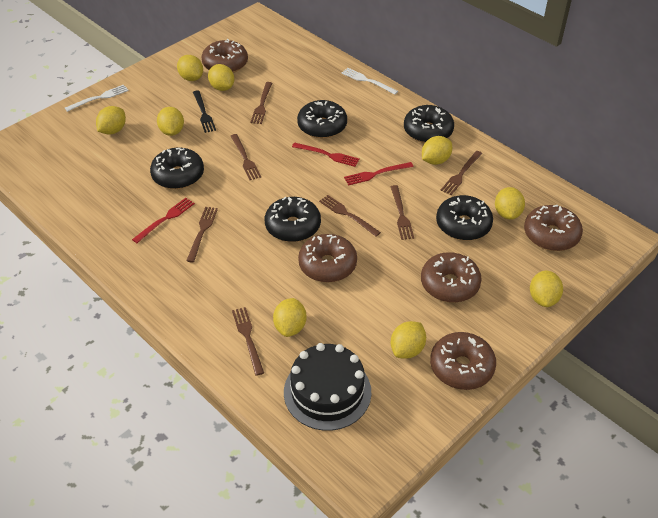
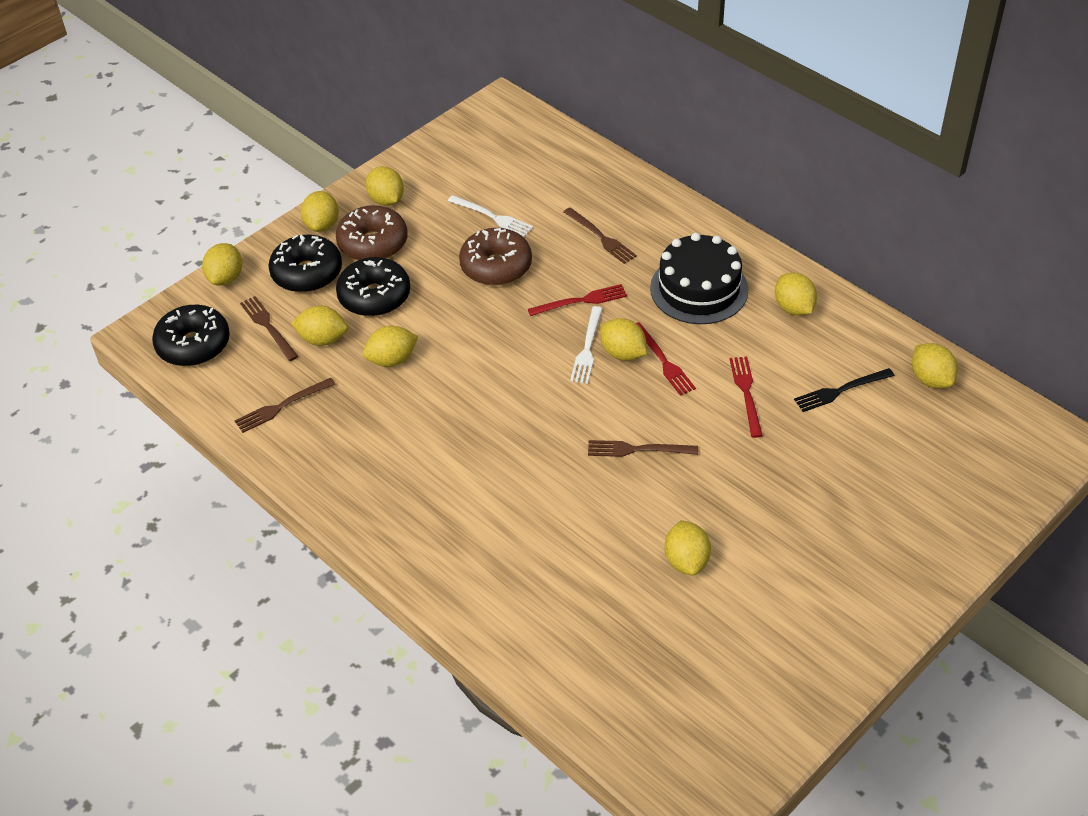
black donut: 5 -> 3
brown donut: 5 -> 2
brown fork: 7 -> 4

